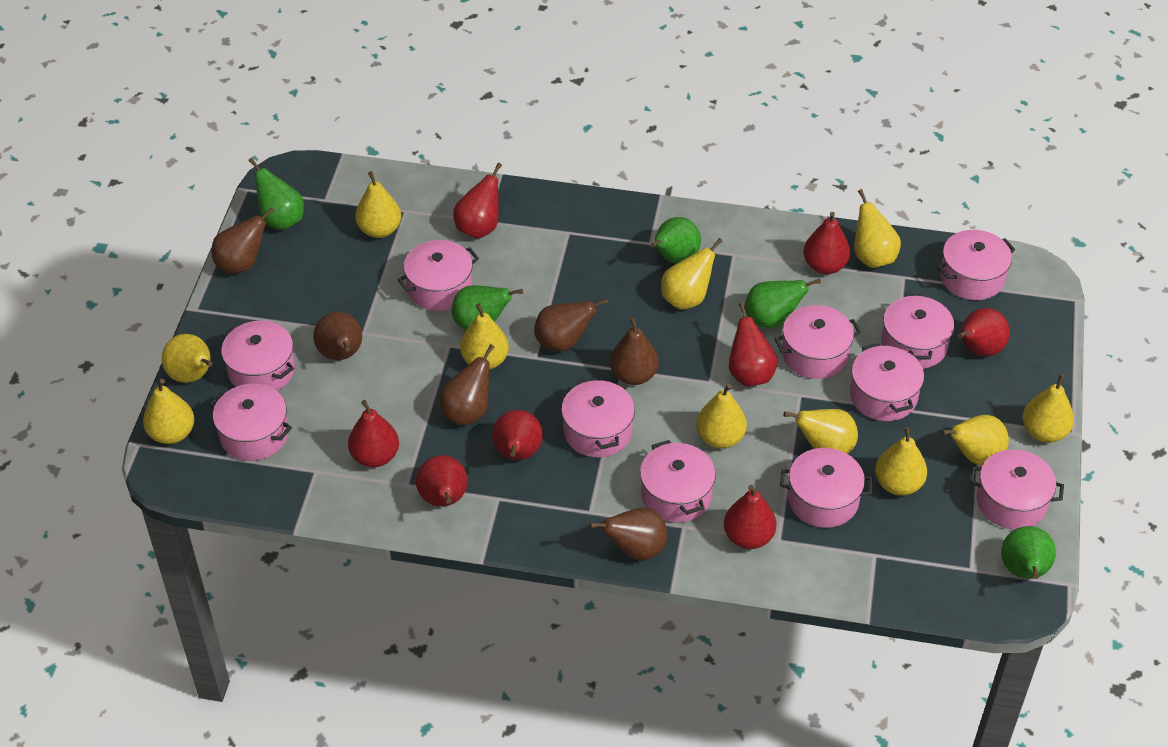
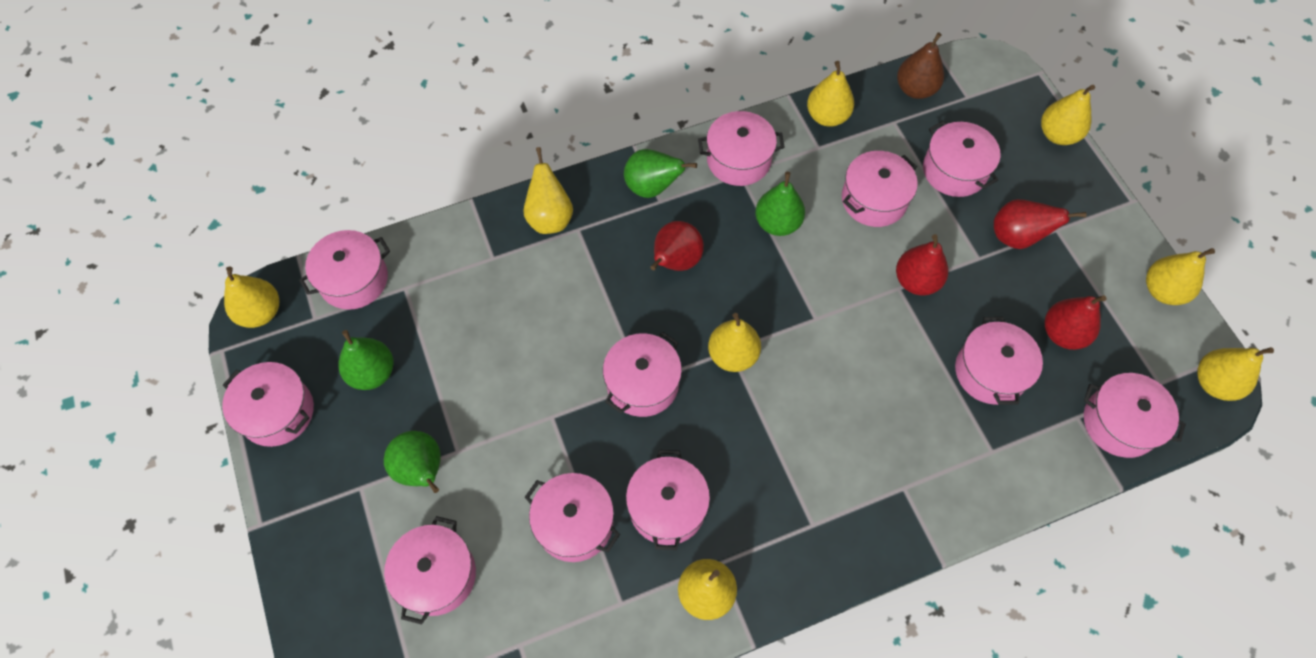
brown pear: 6 -> 1
green pear: 5 -> 4
red pear: 8 -> 4
yellow pear: 11 -> 8

